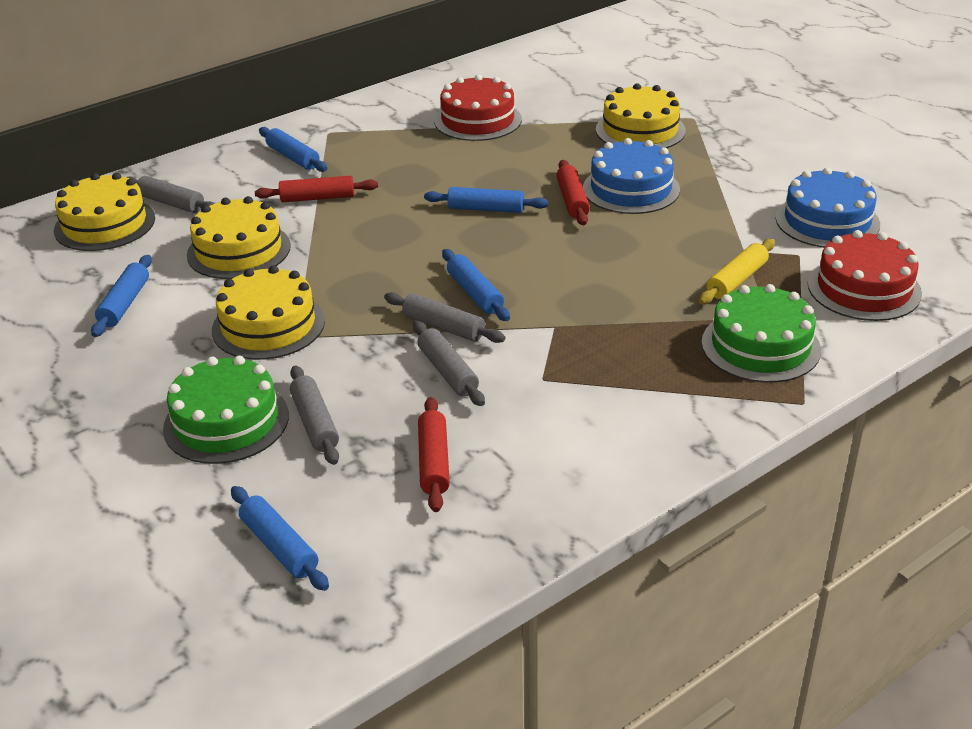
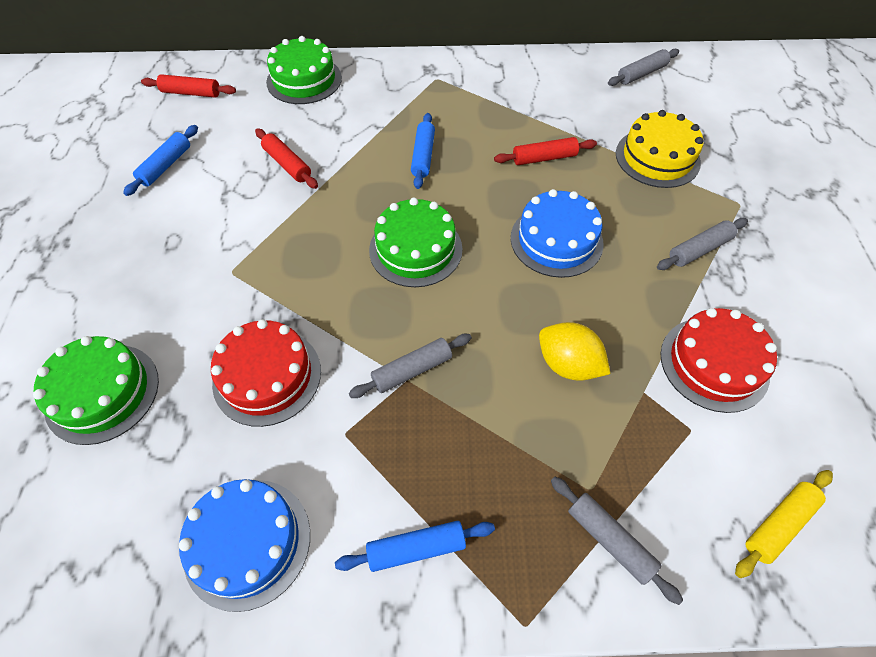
blue rolling pin: 5 -> 3
green cake: 2 -> 3
yellow cake: 4 -> 1
yellow lemon: 0 -> 1

